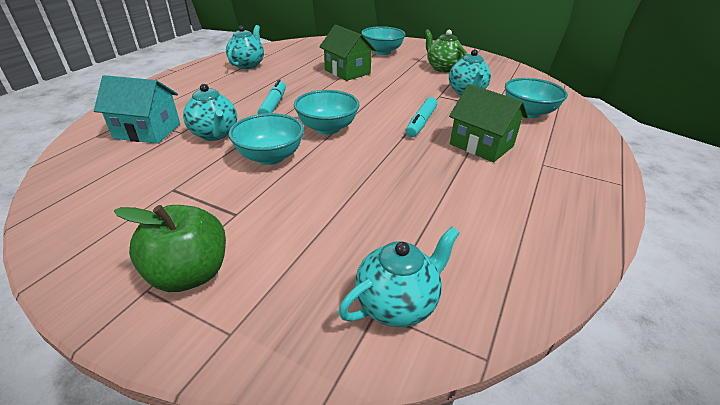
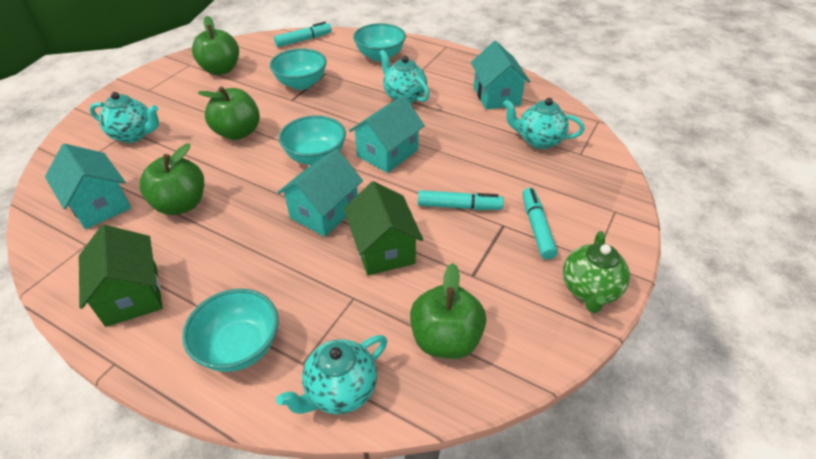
green apple: 1 -> 4
turquoise house: 1 -> 4
turquoise marker: 2 -> 3

